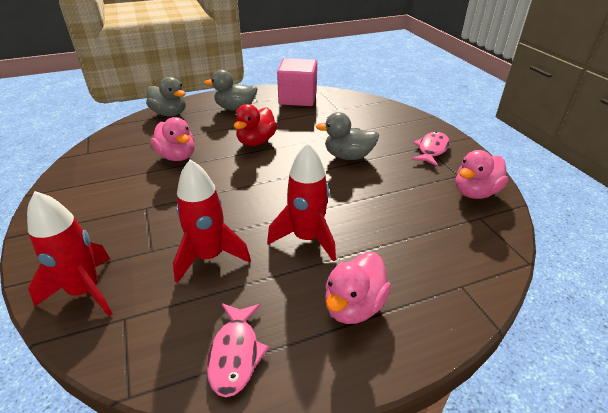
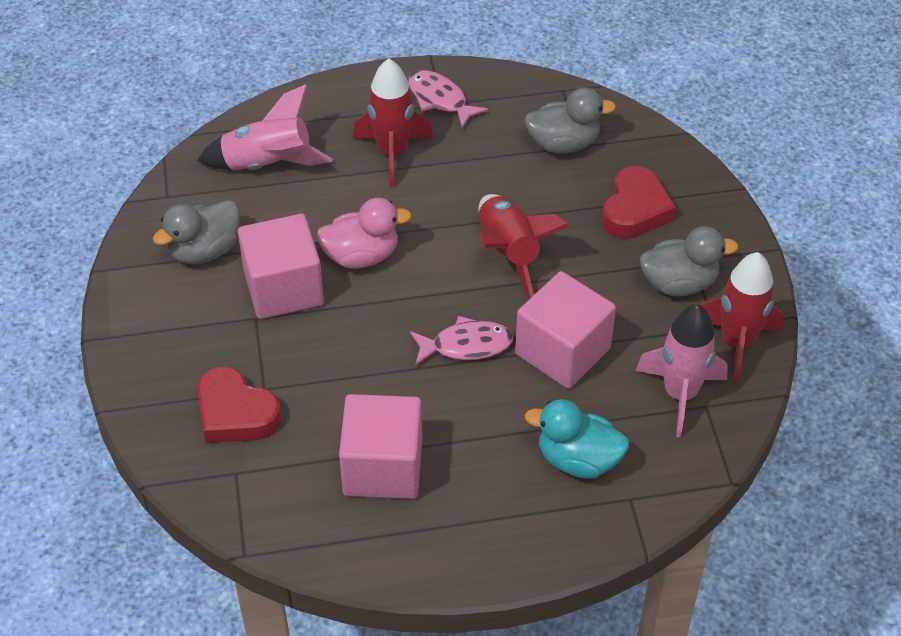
pink cube: 1 -> 3
pink duck: 3 -> 1
pink rocket: 0 -> 2
red duck: 1 -> 0
red heart: 0 -> 2
turquoise duck: 0 -> 1

